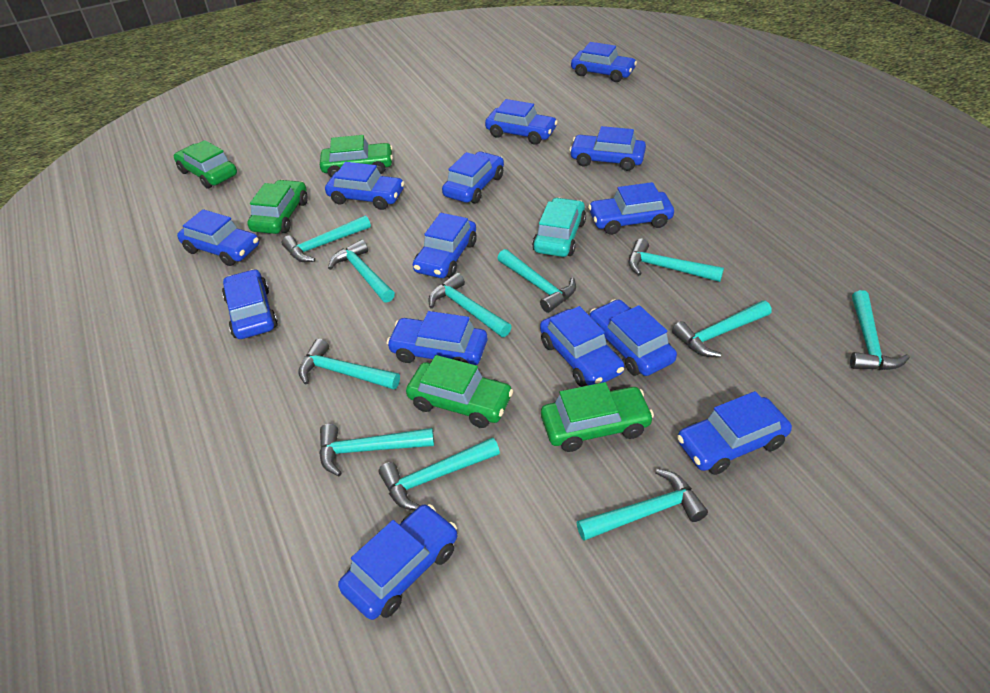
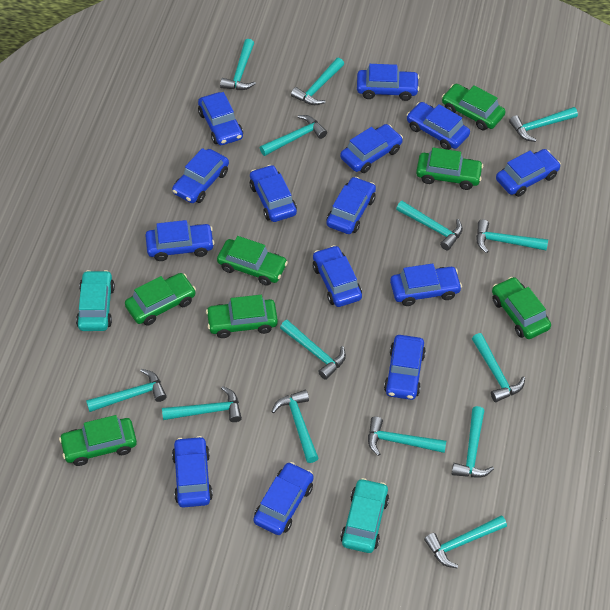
green car: 5 -> 7
turquoise car: 1 -> 2
turquoise hammer: 11 -> 14

